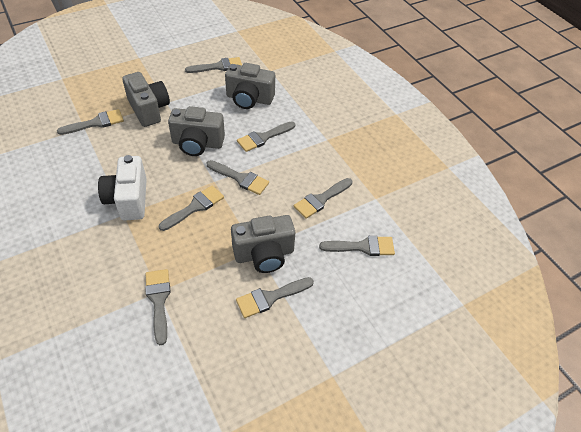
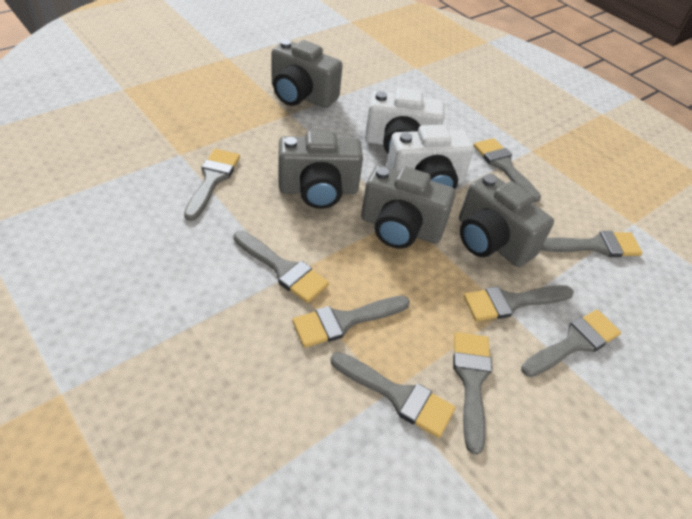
white camera: 1 -> 2

